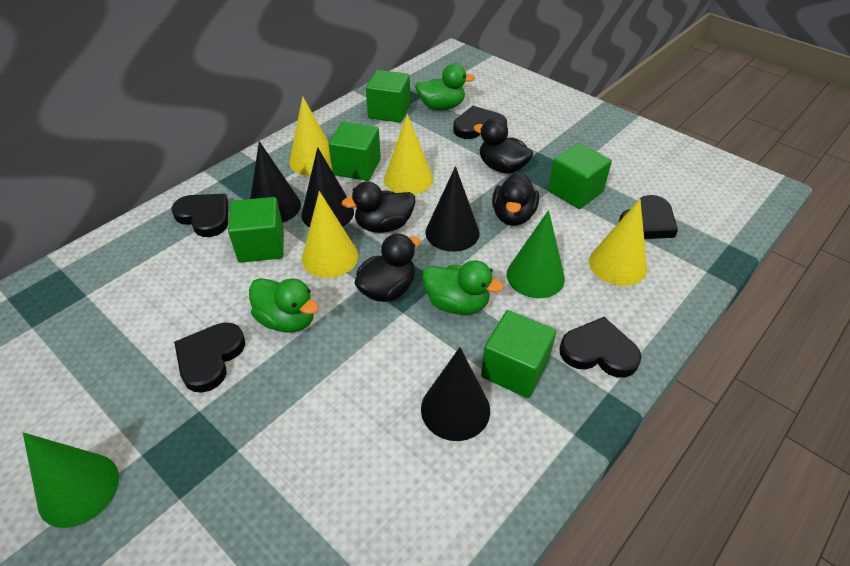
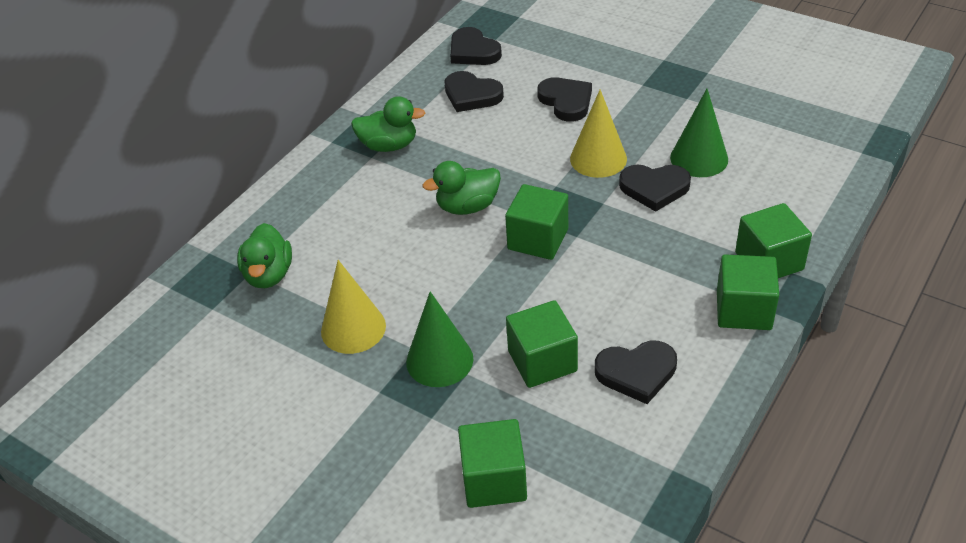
black cone: 4 -> 0
black duck: 4 -> 0
yellow cone: 4 -> 2

